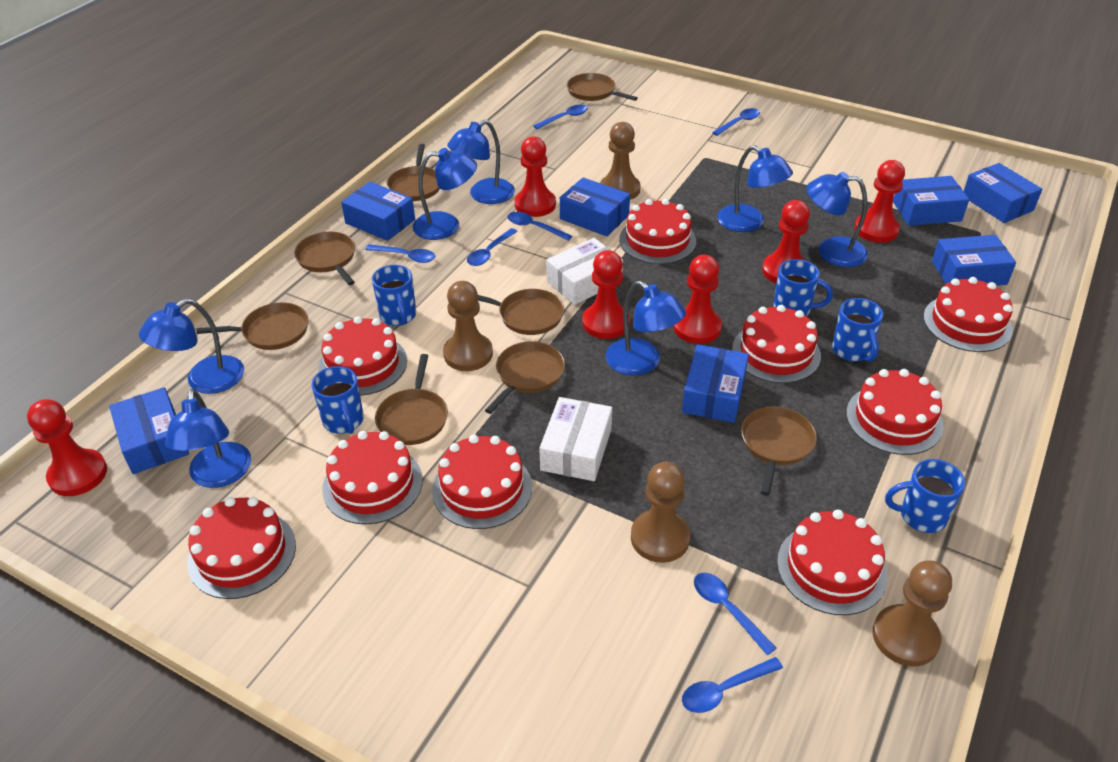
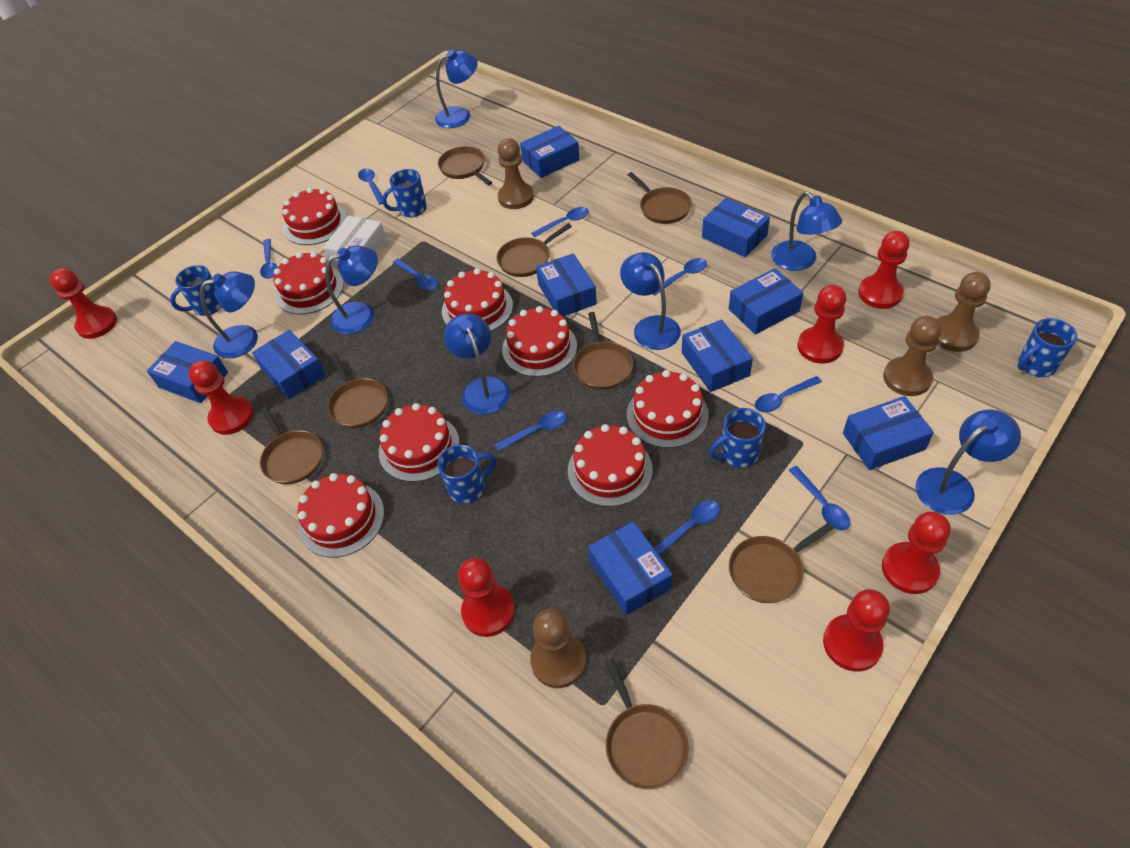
blue box: 7 -> 9
blue spoon: 7 -> 9
red cake: 9 -> 8
red pawn: 6 -> 7
white box: 2 -> 1

